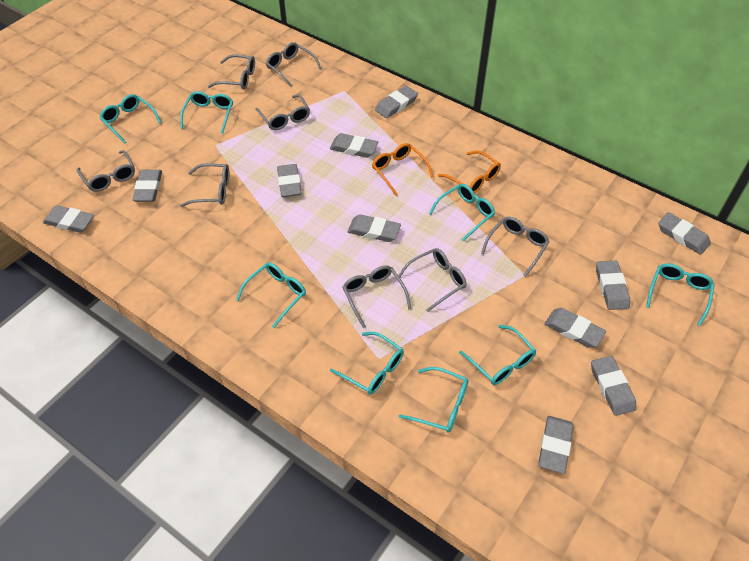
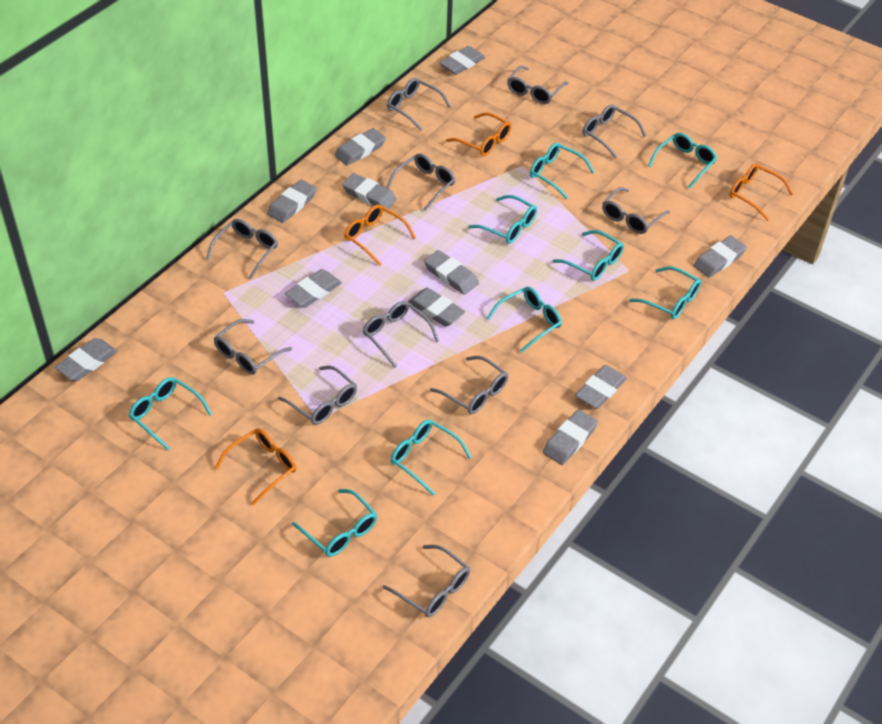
grey glasses: 8 -> 11
orange glasses: 2 -> 4
turquoise glasses: 8 -> 9

